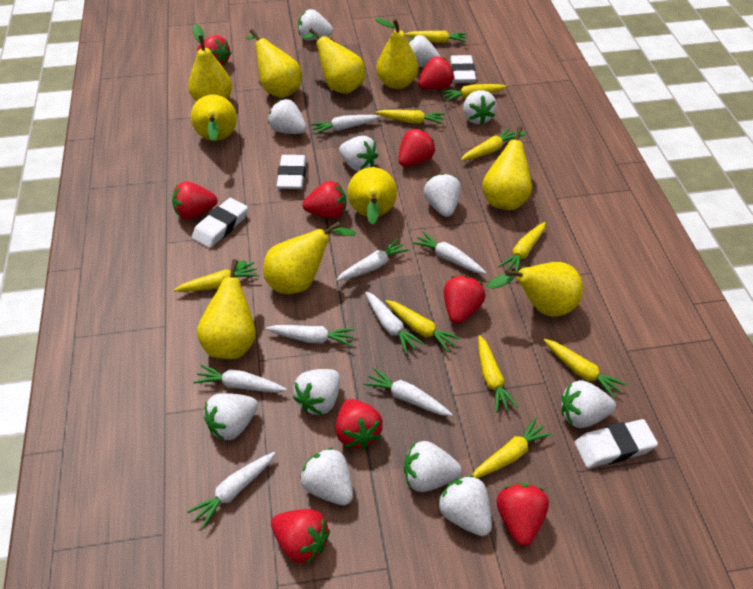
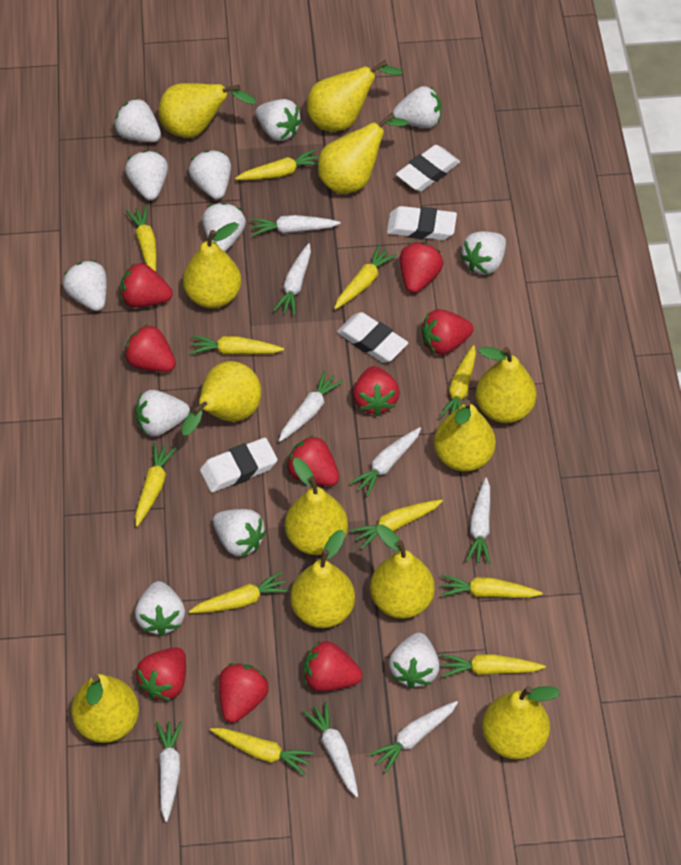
yellow carrot: 10 -> 11
yellow pear: 10 -> 12

